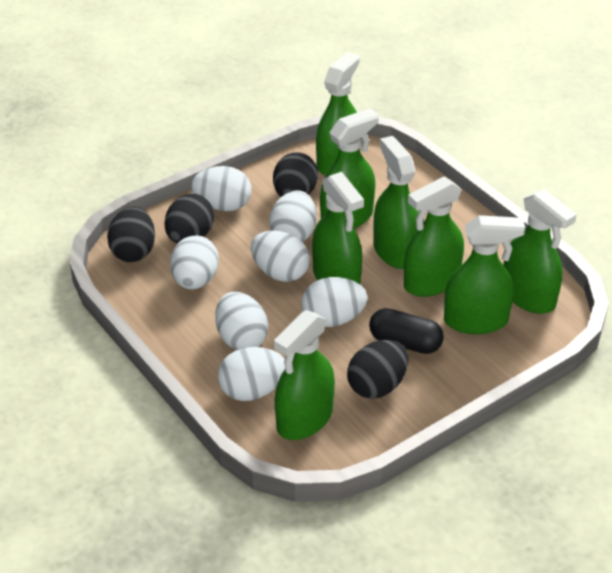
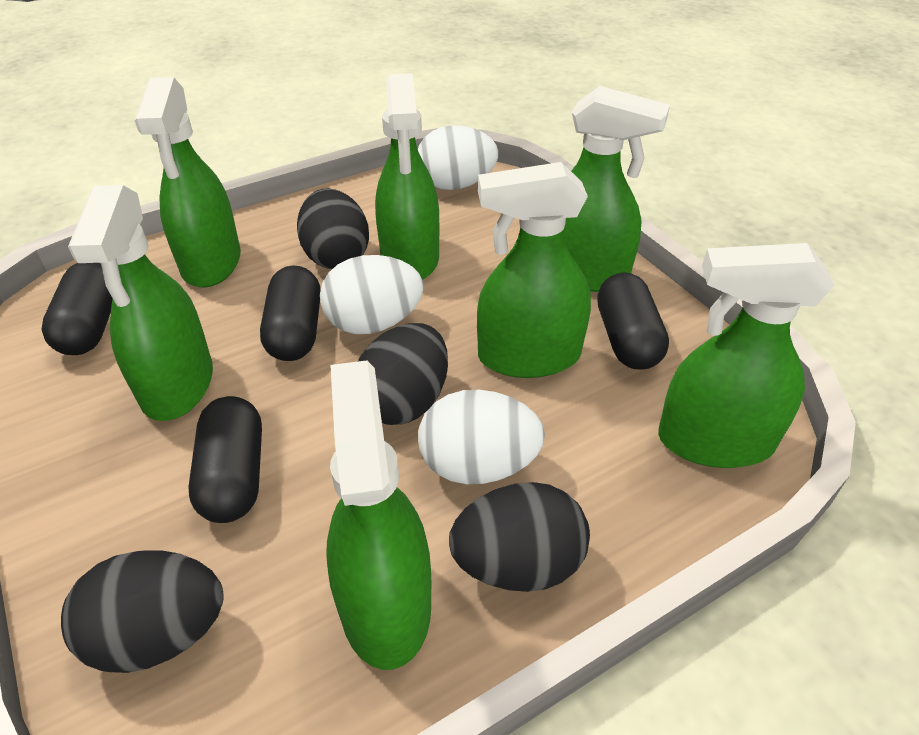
black capsule: 1 -> 4
green spray bottle: 8 -> 7
white egg: 7 -> 3

